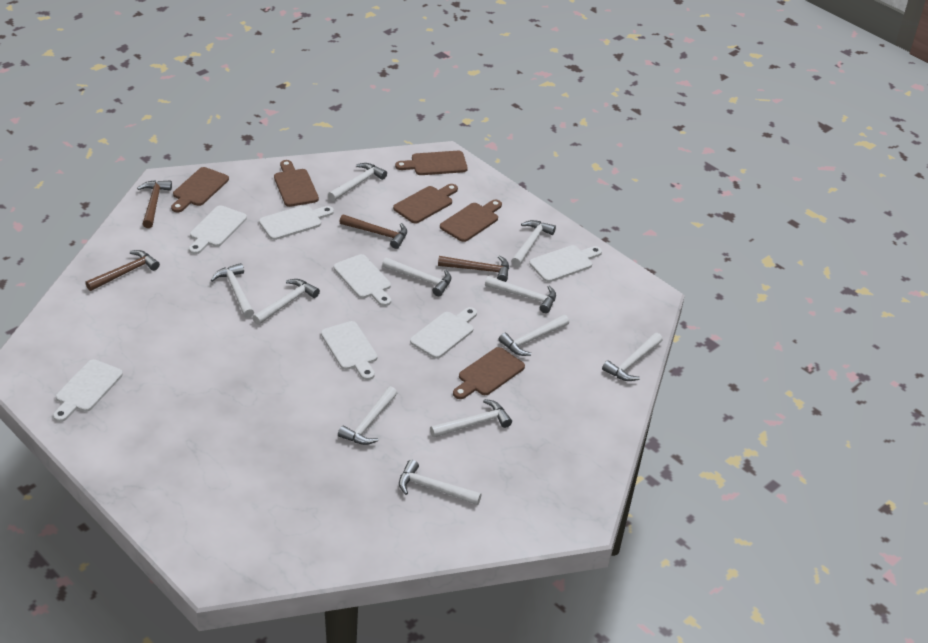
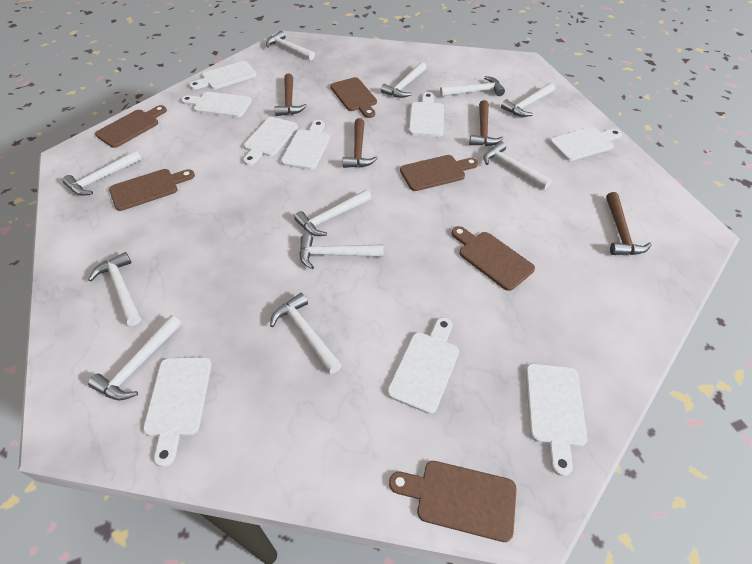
white cutting board: 7 -> 9

